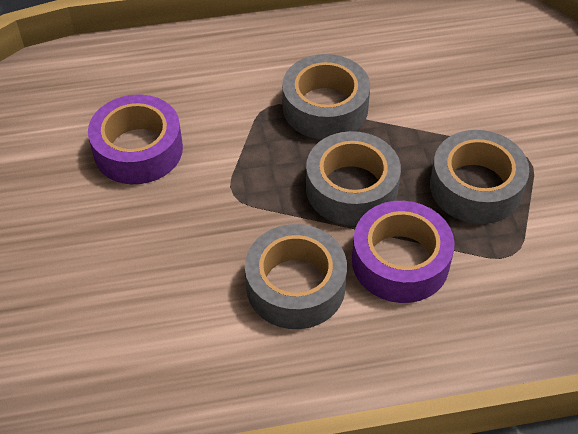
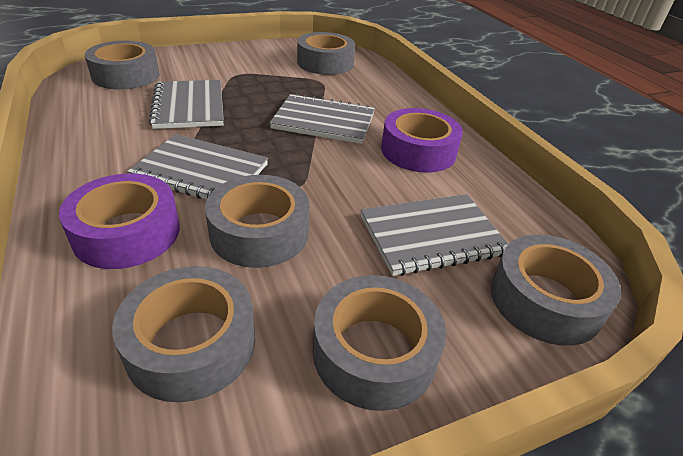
grey notebook: 0 -> 4
grey tape: 4 -> 6

